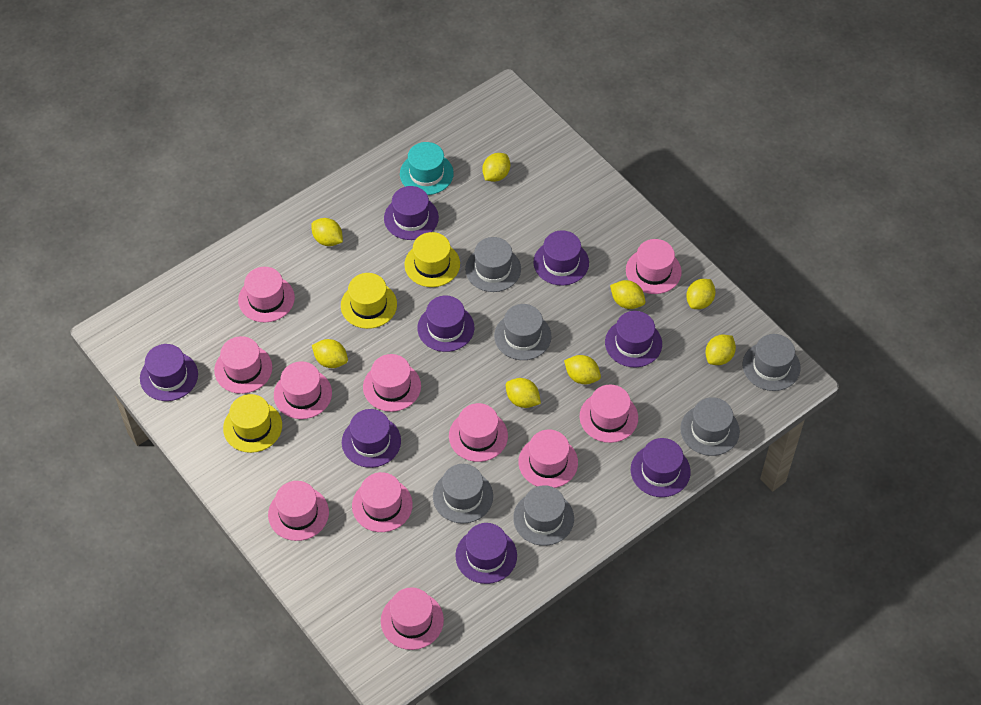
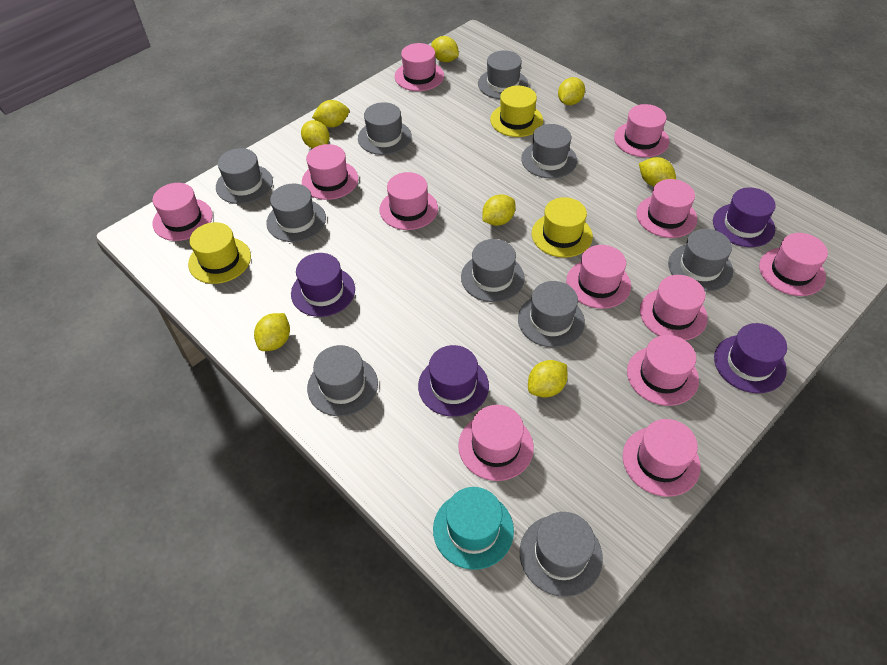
grey hat: 6 -> 10
pink hat: 11 -> 12
purple hat: 8 -> 4

